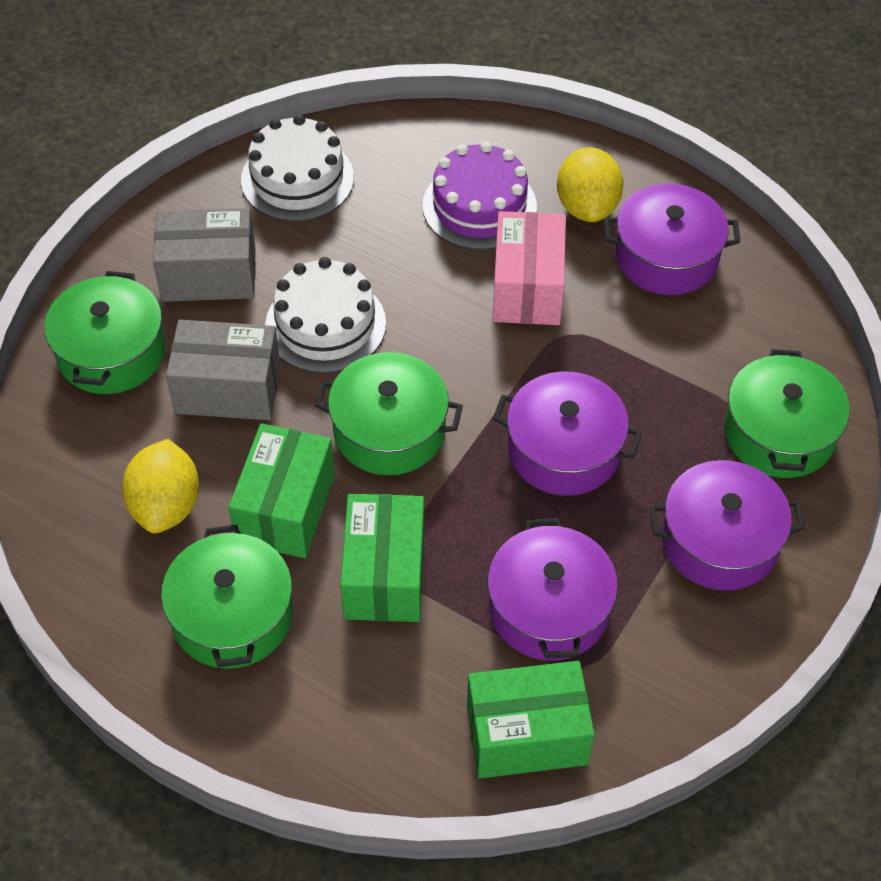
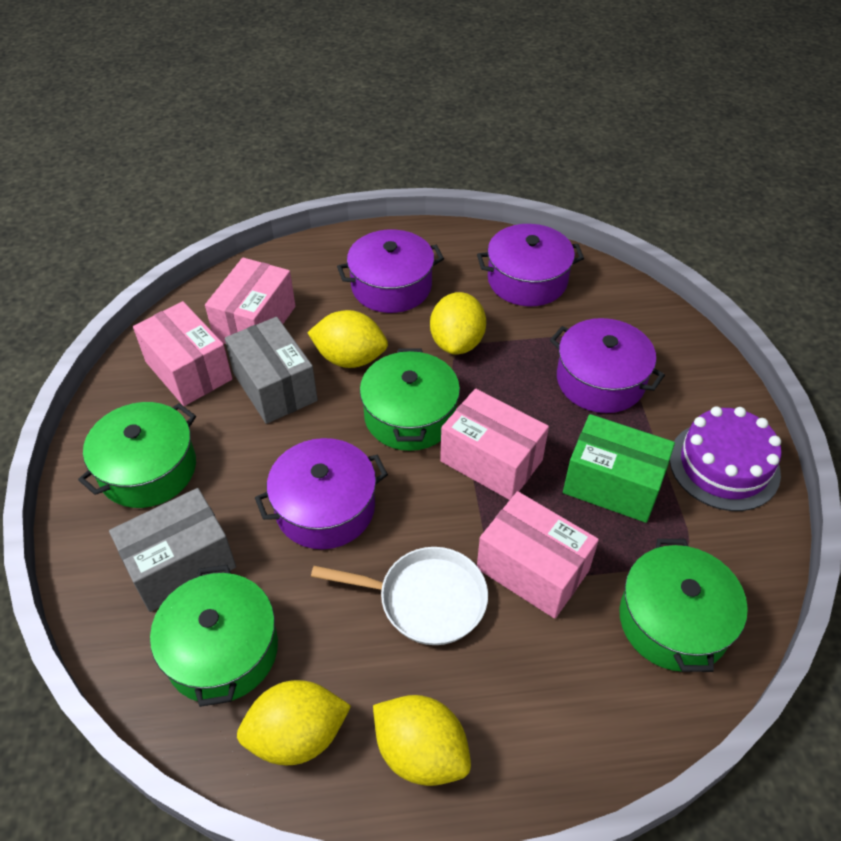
green box: 3 -> 1
pink box: 1 -> 4
white cake: 2 -> 0
white pan: 0 -> 1
yellow lemon: 2 -> 4

